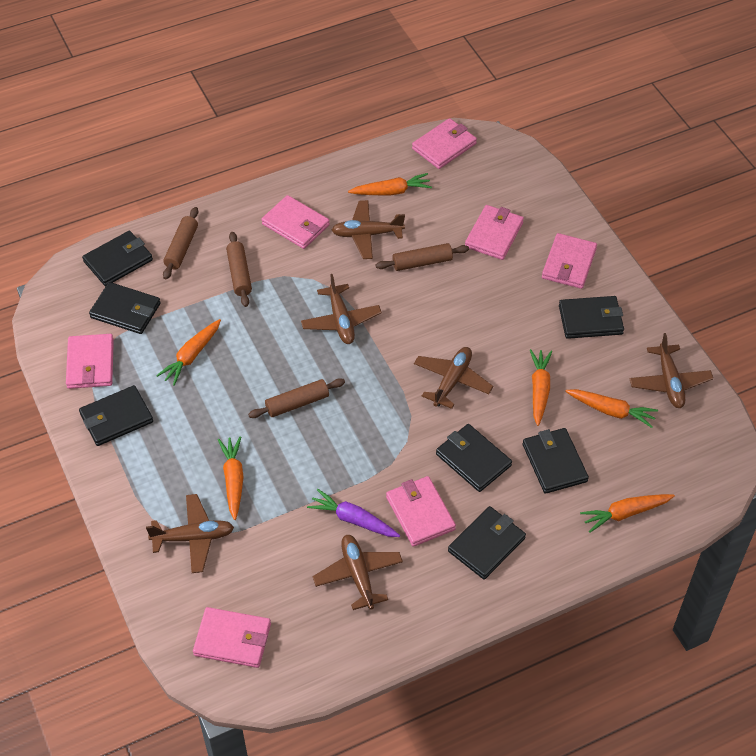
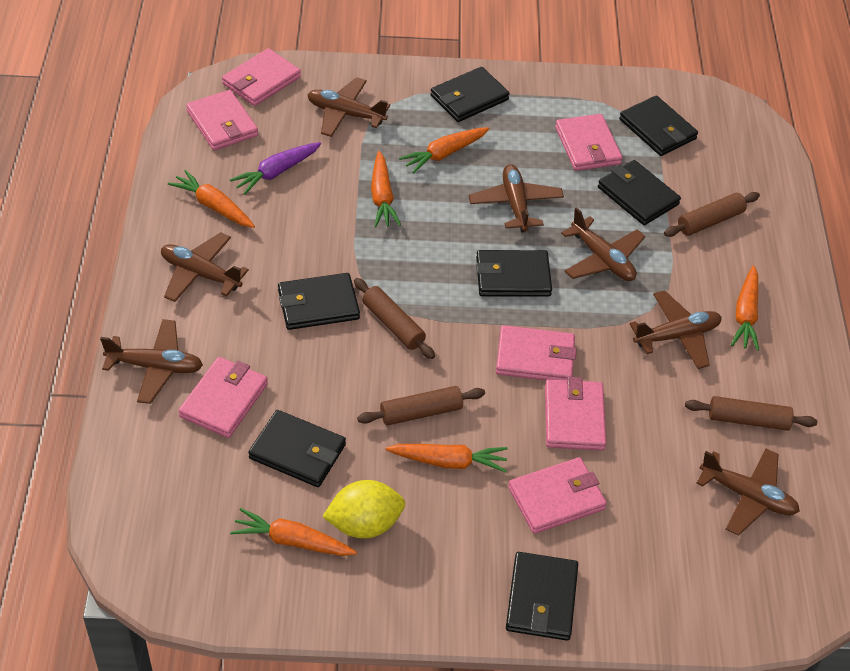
brown plane: 6 -> 7
yellow lemon: 0 -> 1

